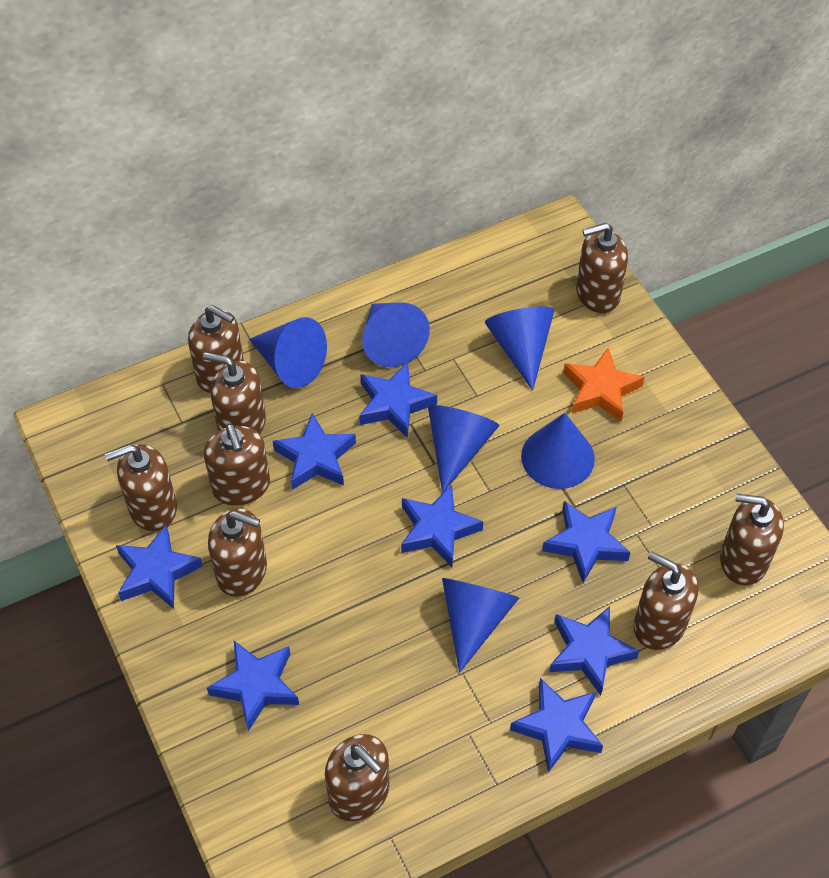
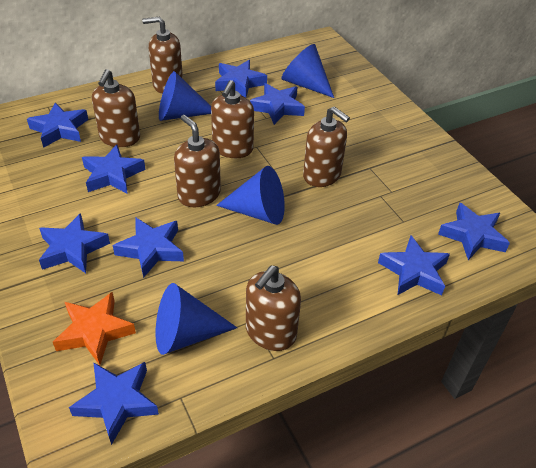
blue cone: 6 -> 4
blue star: 8 -> 9
brown soap dispenser: 9 -> 6

